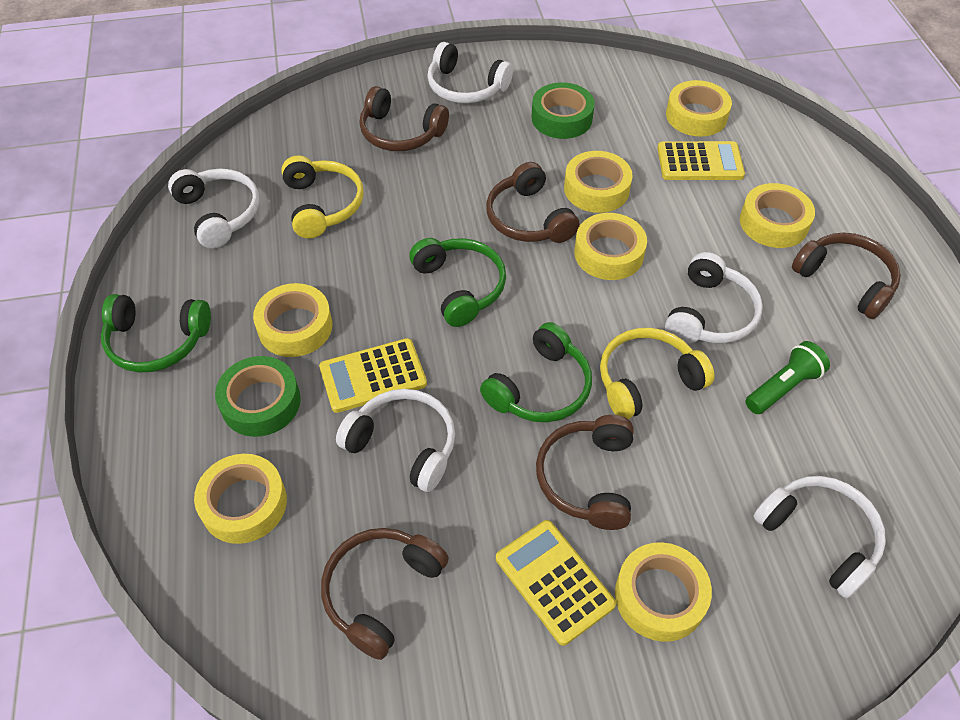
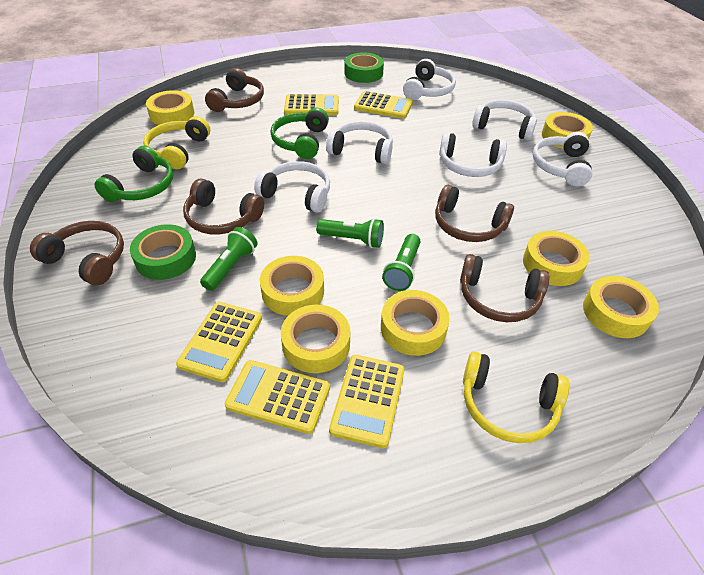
green flashlight: 1 -> 3
green headphones: 3 -> 2
white headphones: 5 -> 6
yellow calculator: 3 -> 5

